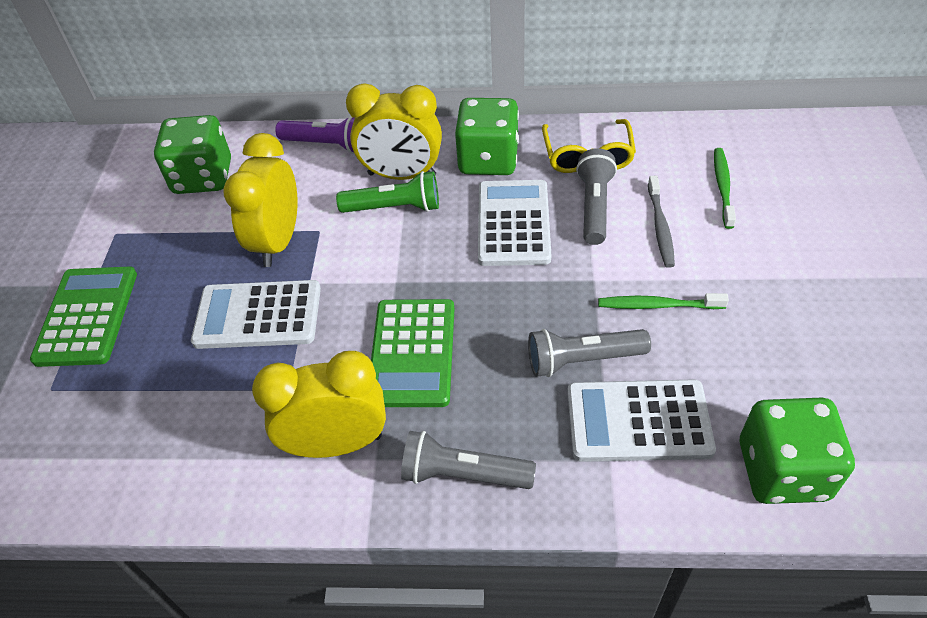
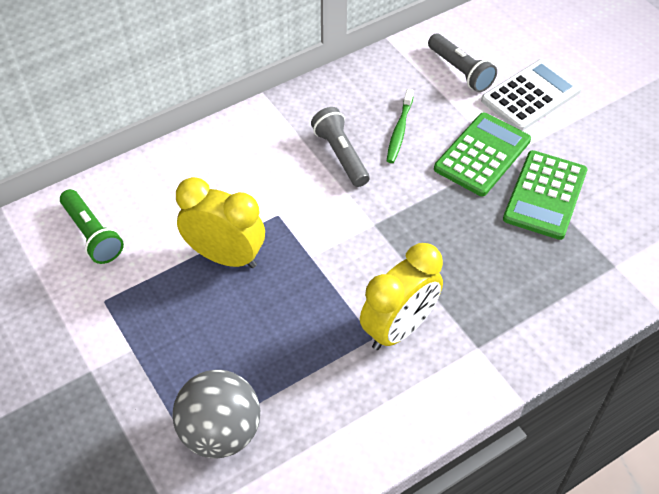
green dice: 3 -> 0
green toothbrush: 2 -> 1
grey ball: 0 -> 1
grey flashlight: 3 -> 2
grey toothbrush: 1 -> 0
purple flashlight: 1 -> 0
white calculator: 3 -> 1
yellow clock: 3 -> 2
yellow glasses: 1 -> 0

